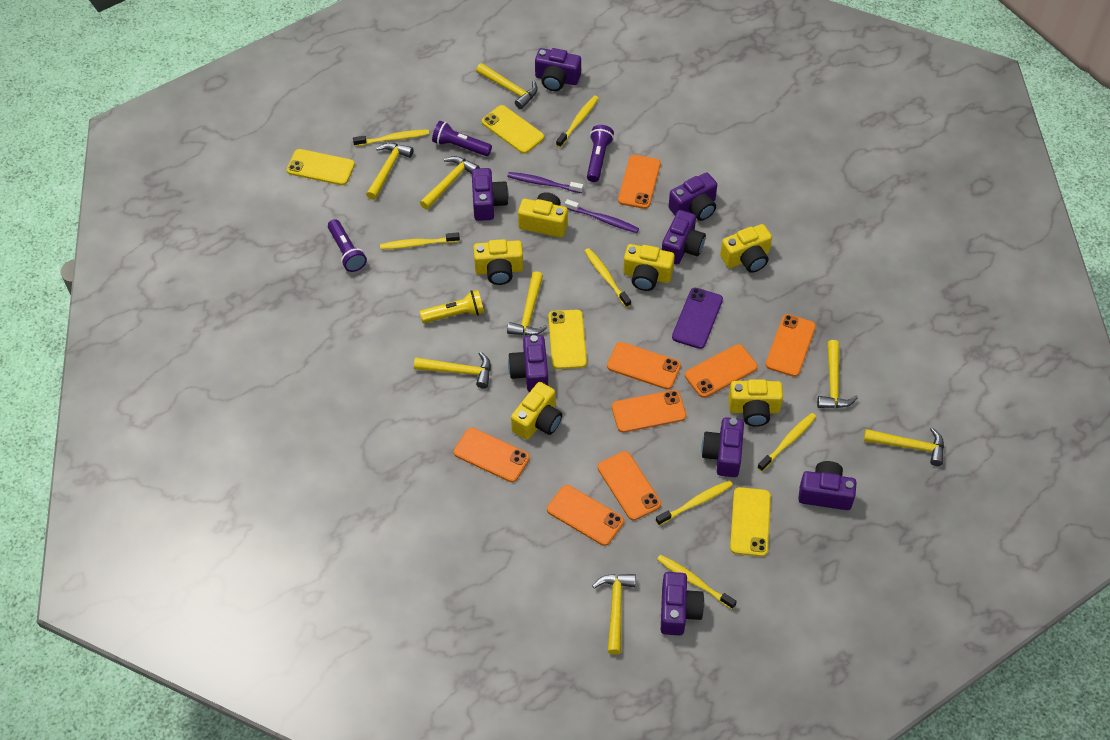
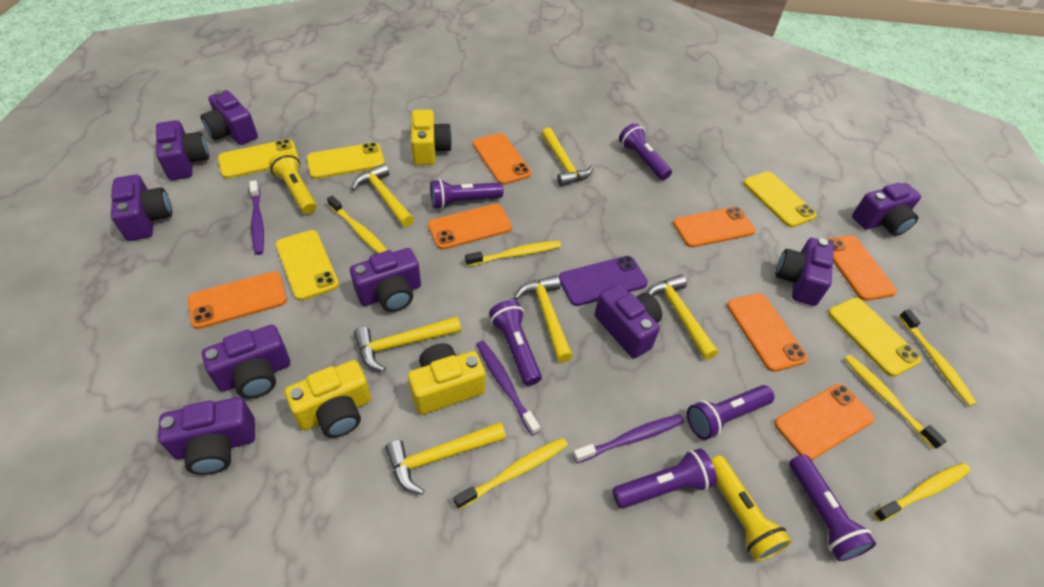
orange phone: 8 -> 7
purple camera: 8 -> 9
purple flashlight: 3 -> 6
purple toothbrush: 2 -> 3
yellow camera: 6 -> 3
yellow flashlight: 1 -> 2
yellow hammer: 8 -> 6
yellow phone: 4 -> 5
yellow toothbrush: 7 -> 6

